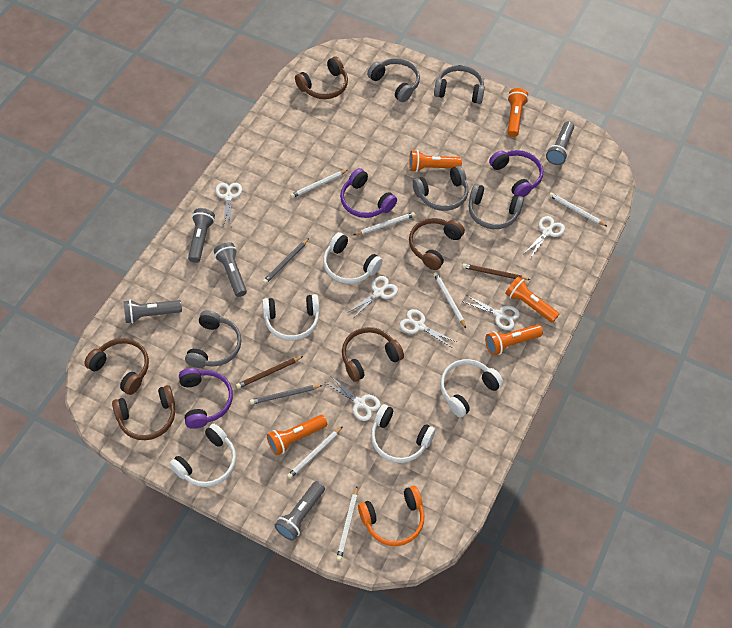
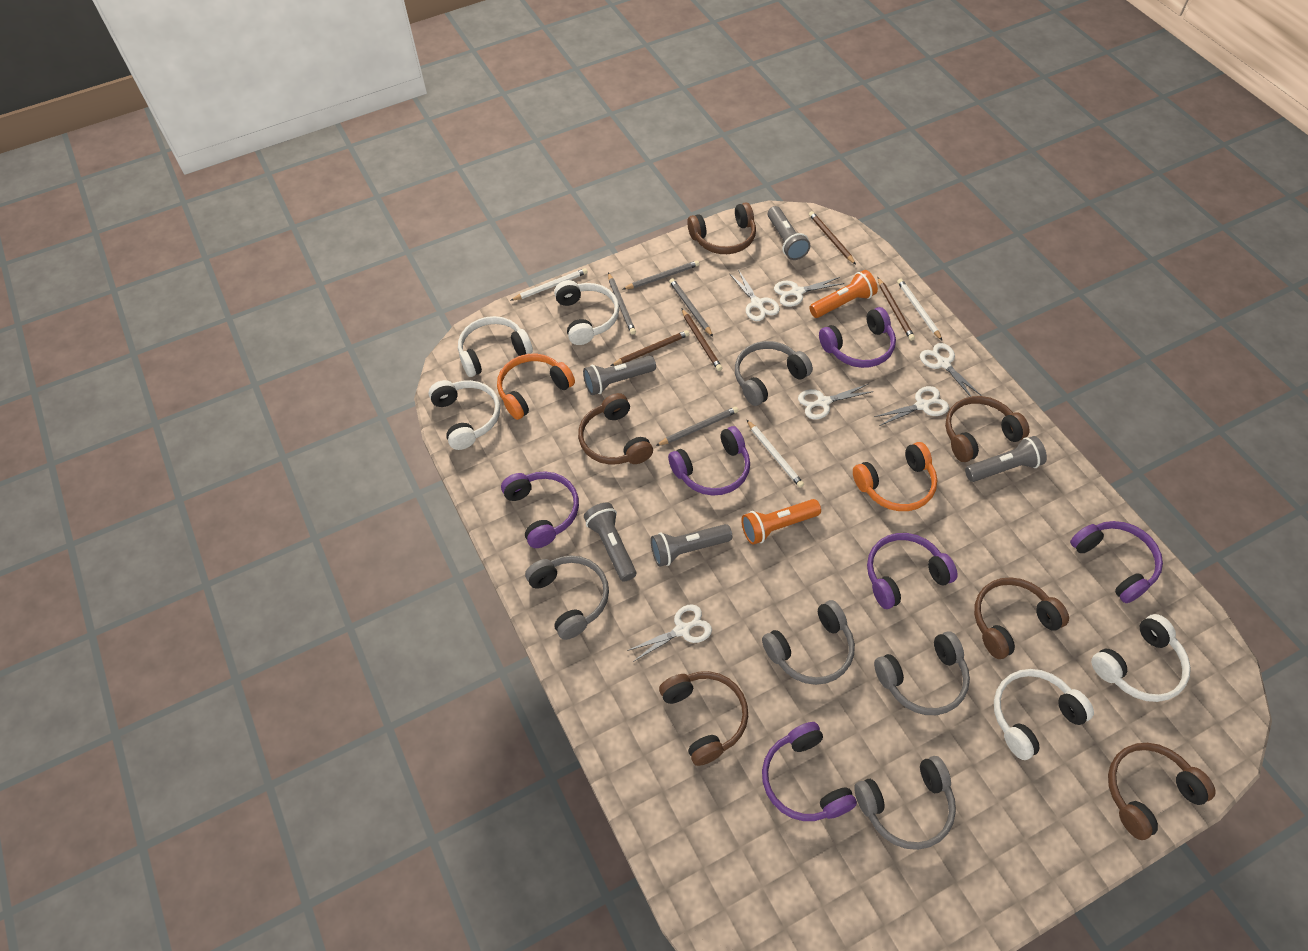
brown headphones: 5 -> 6
brown pencil: 2 -> 4
grey pencil: 2 -> 4
orange flashlight: 5 -> 2
orange headphones: 1 -> 2
purple headphones: 3 -> 6
white pencil: 6 -> 3

